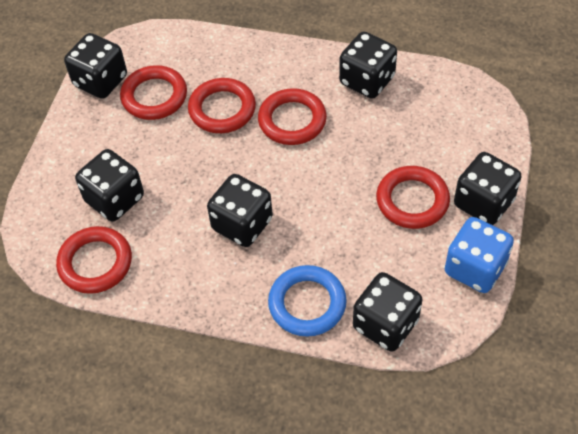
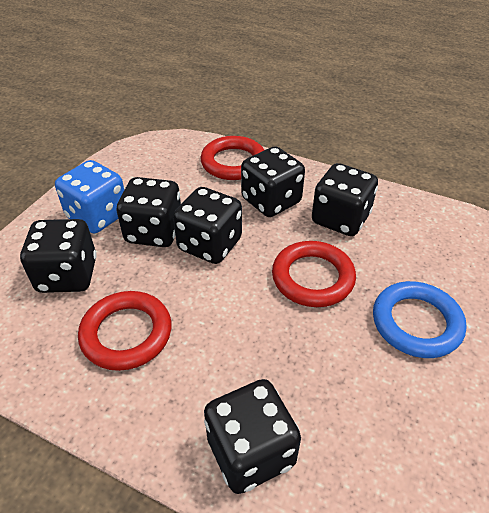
red ring: 5 -> 3

